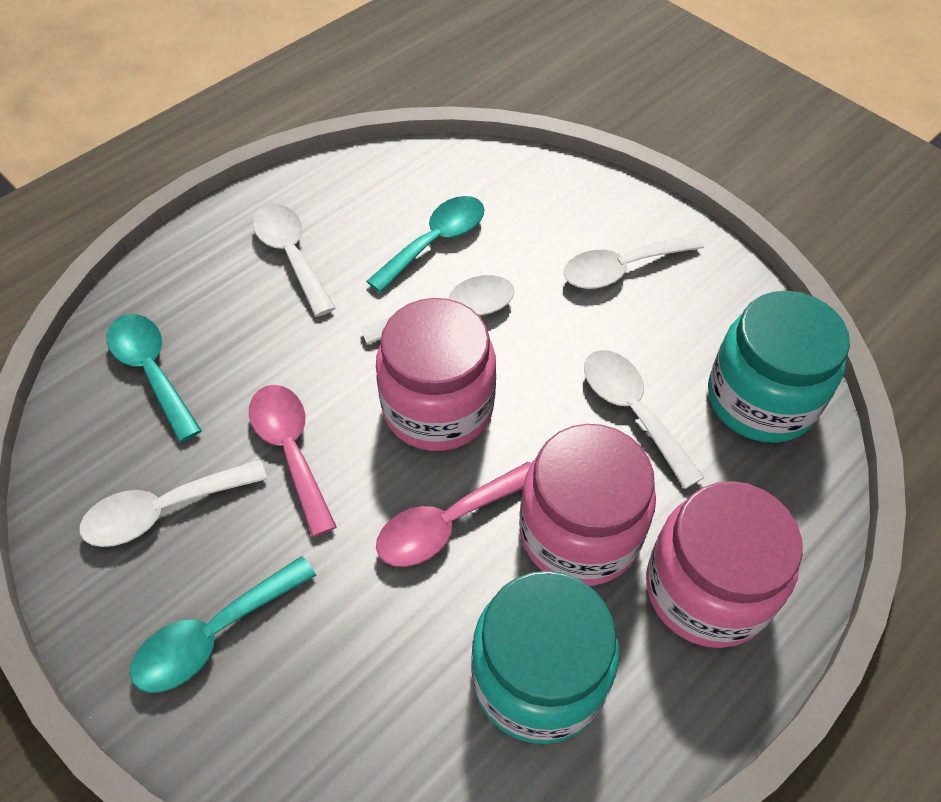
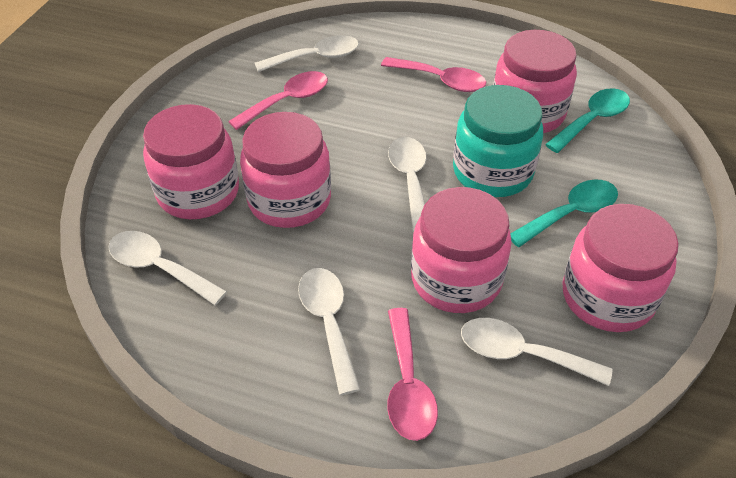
pink jar: 3 -> 5
pink spoon: 2 -> 3
turquoise jar: 2 -> 1
turquoise spoon: 3 -> 2

